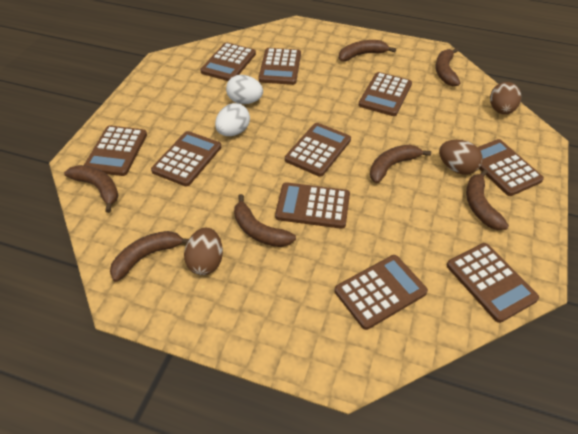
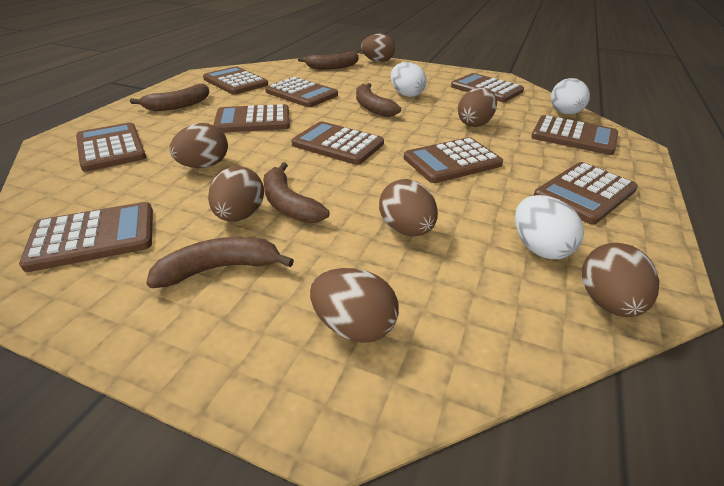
brown banana: 7 -> 5
brown egg: 3 -> 7
white egg: 2 -> 3

